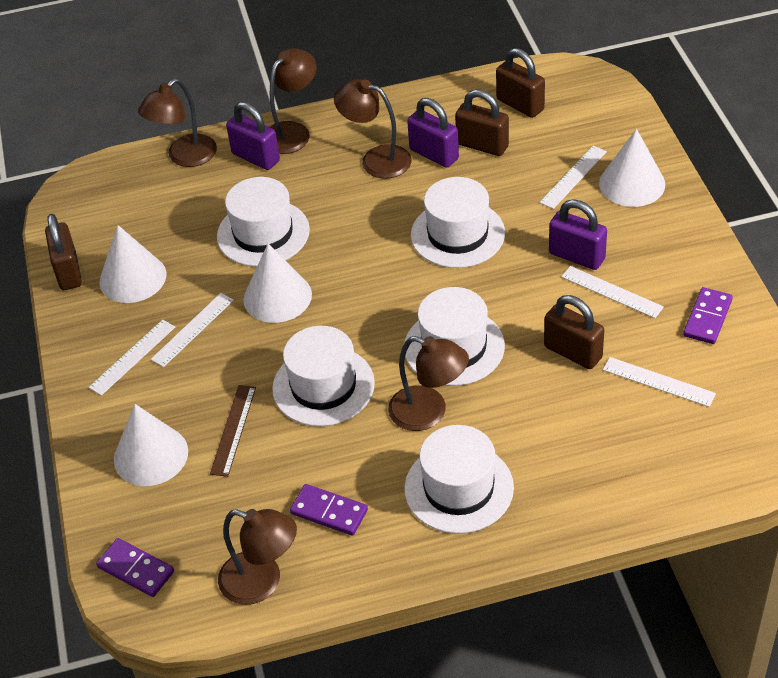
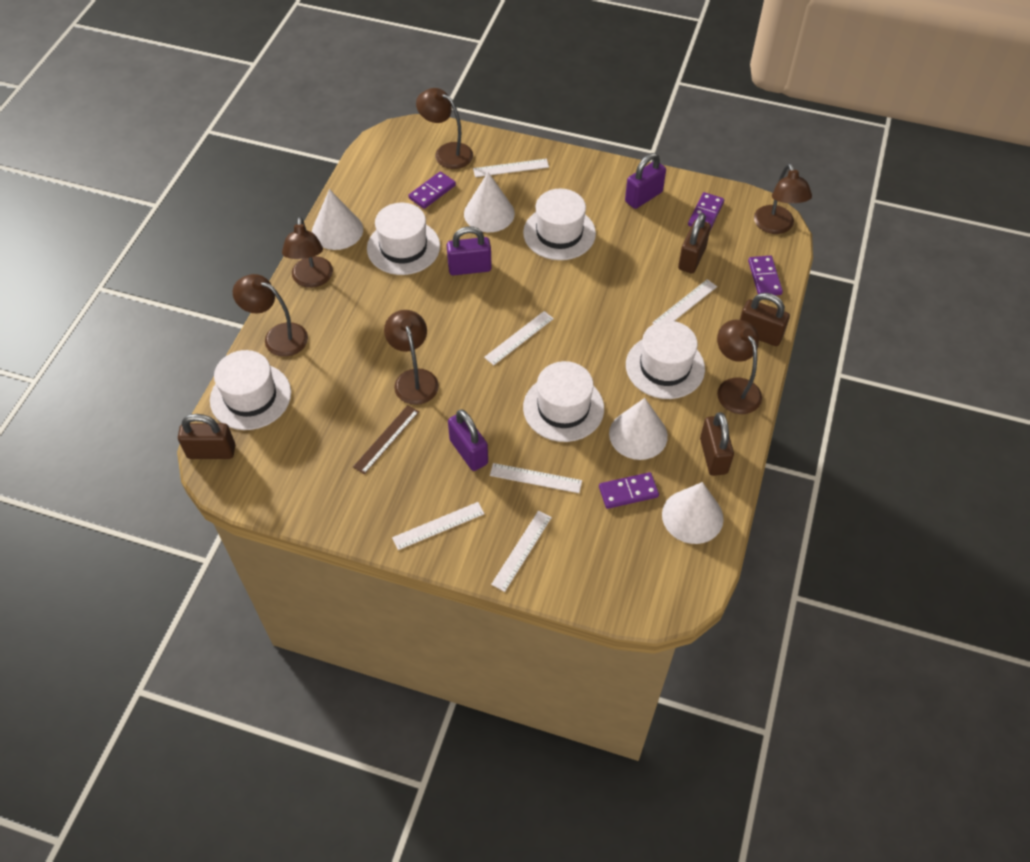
brown lamp: 5 -> 6
purple domino: 3 -> 4
white ruler: 5 -> 6

